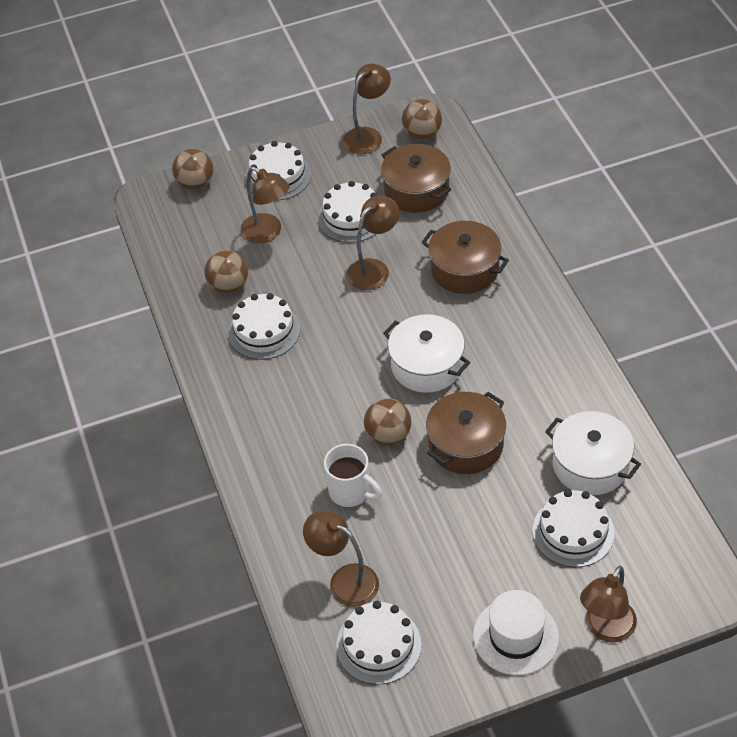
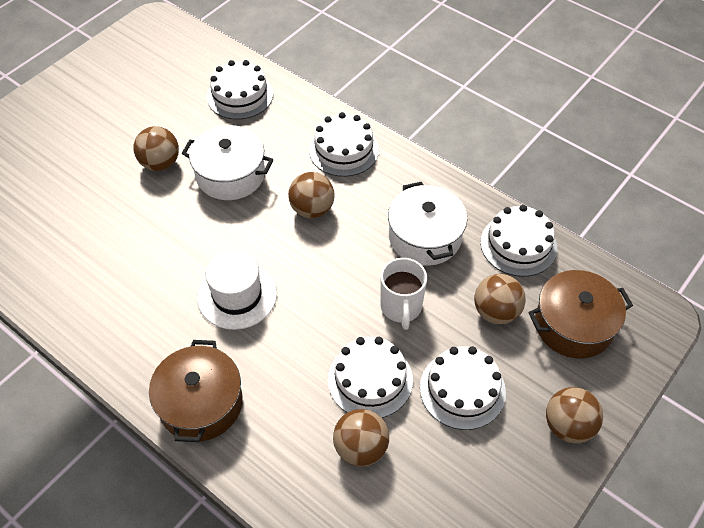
brown ball: 4 -> 5
brown lamp: 5 -> 0
brown pot: 3 -> 2

